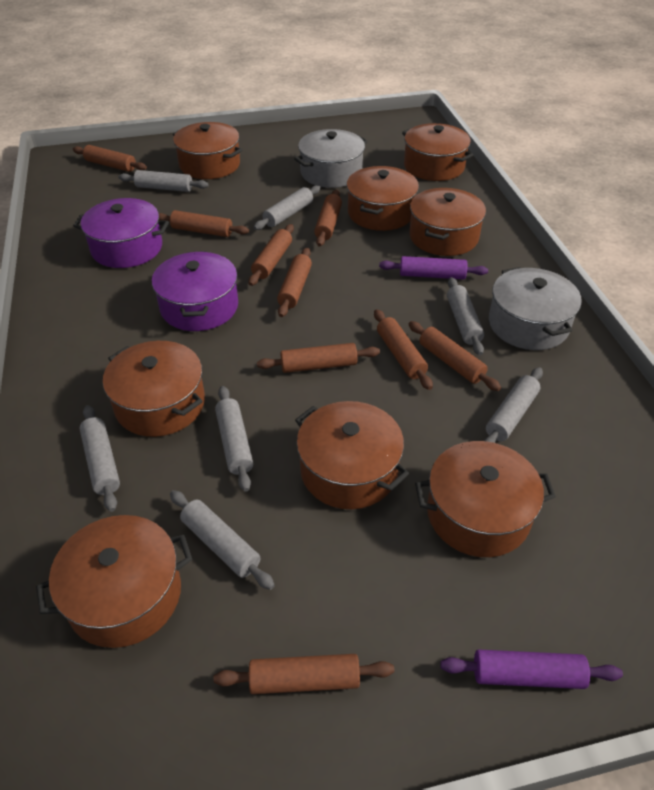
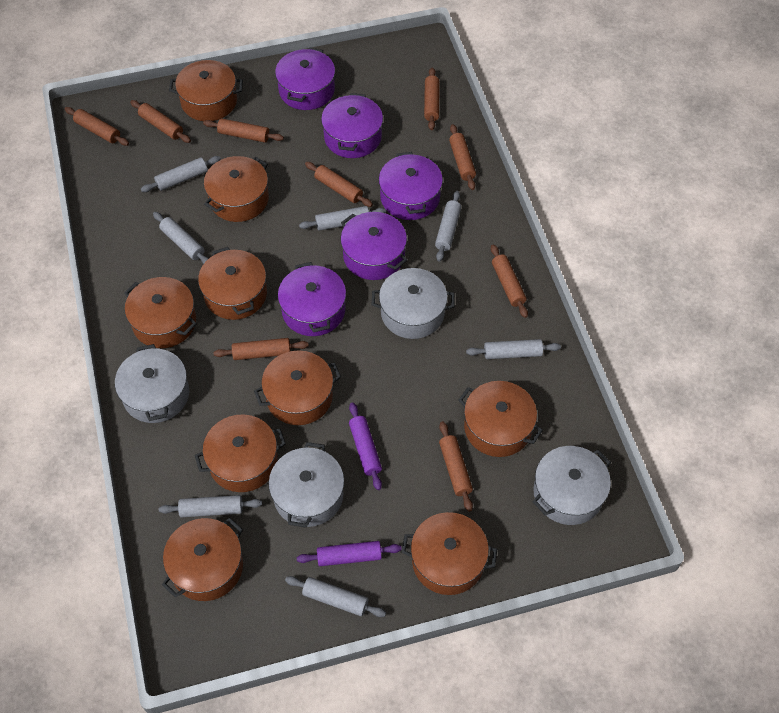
brown pot: 8 -> 9
grey pot: 2 -> 4
purple pot: 2 -> 5

